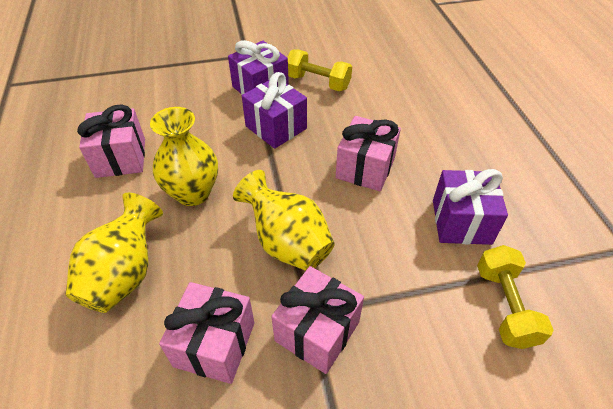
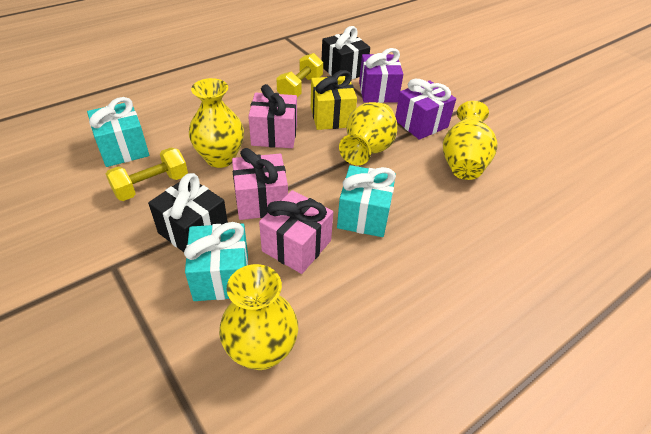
black gift: 0 -> 2
pink gift: 4 -> 3
purple gift: 3 -> 2
turquoise gift: 0 -> 3
yellow gift: 0 -> 1
yellow vase: 3 -> 4

